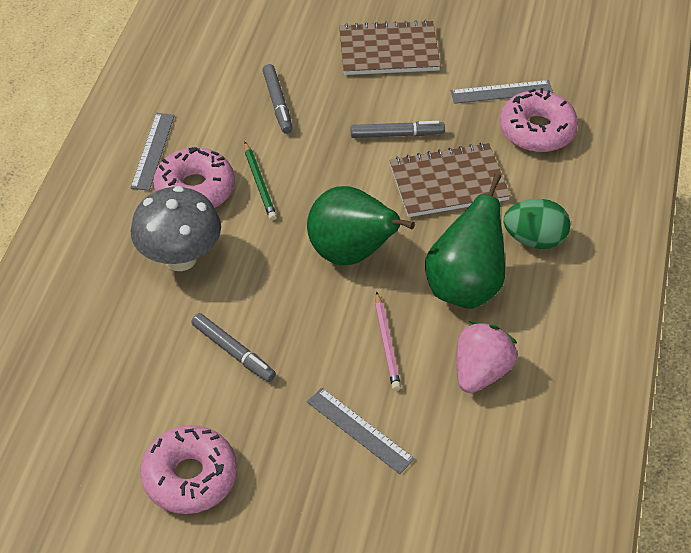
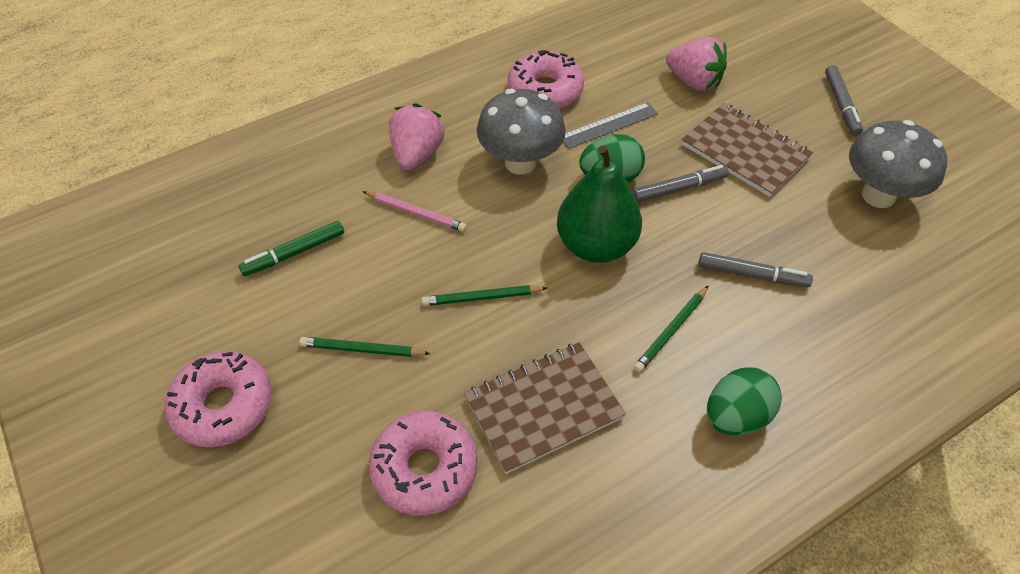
green egg: 1 -> 2
green marker: 0 -> 1
green pear: 2 -> 1
green pencil: 1 -> 3
grey mushroom: 1 -> 2
grey ruler: 3 -> 1
pink strawberry: 1 -> 2

